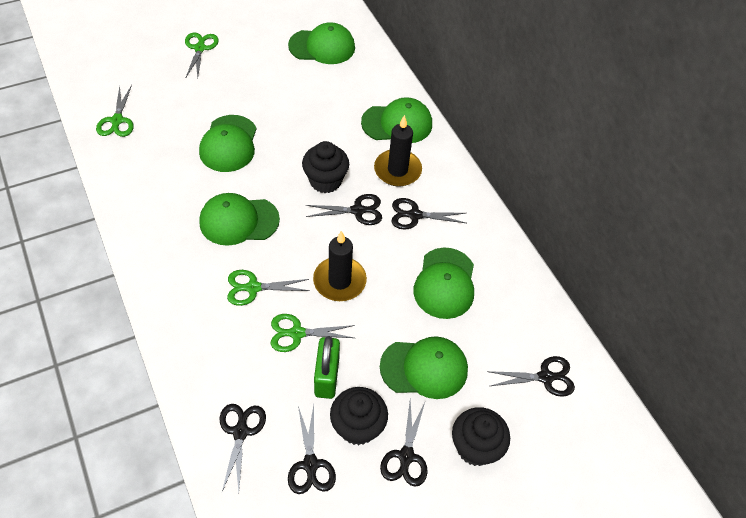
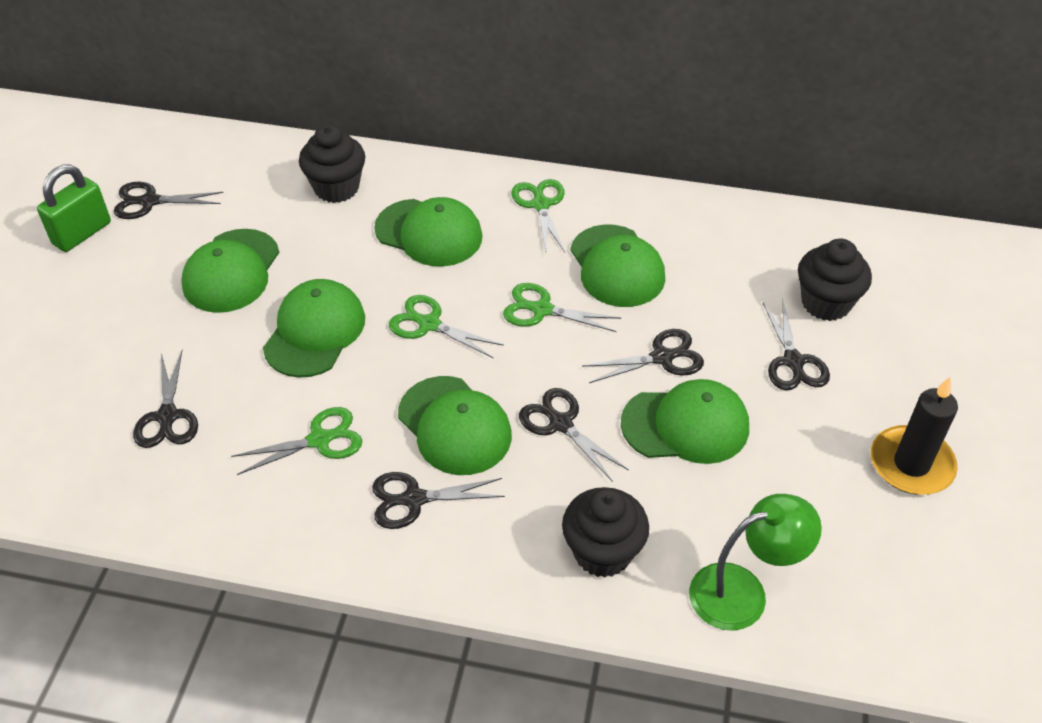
black candle: 2 -> 1
green lamp: 0 -> 1

